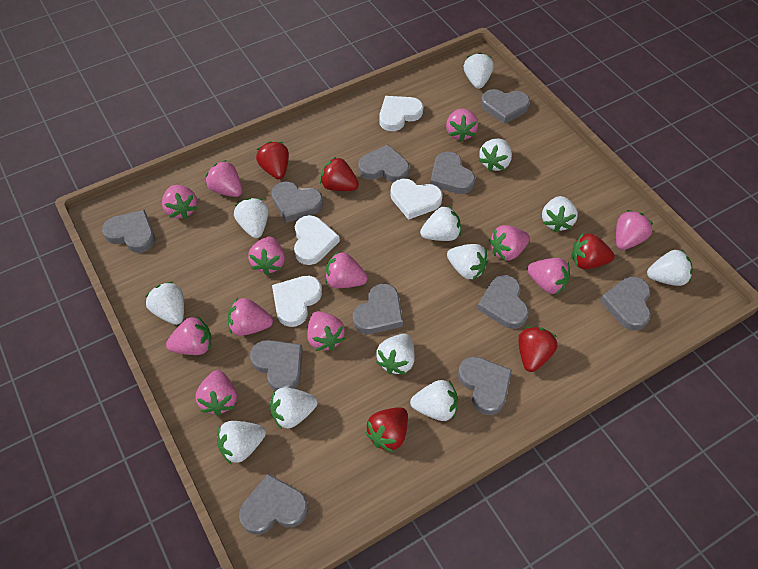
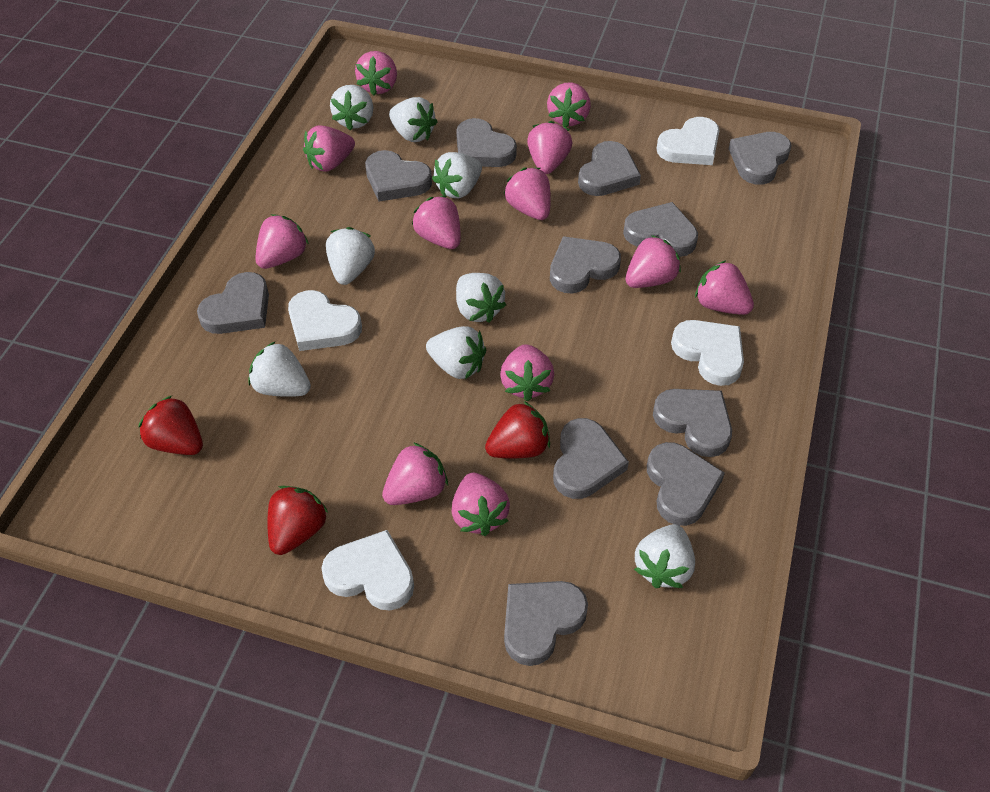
red strawberry: 5 -> 3
white strawberry: 12 -> 8

